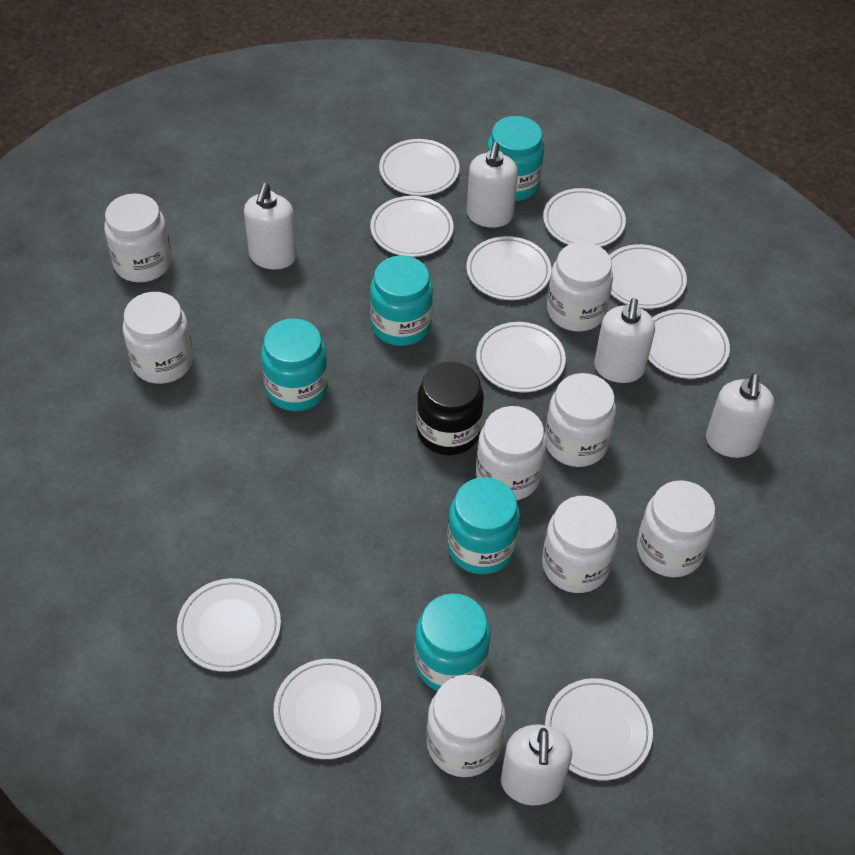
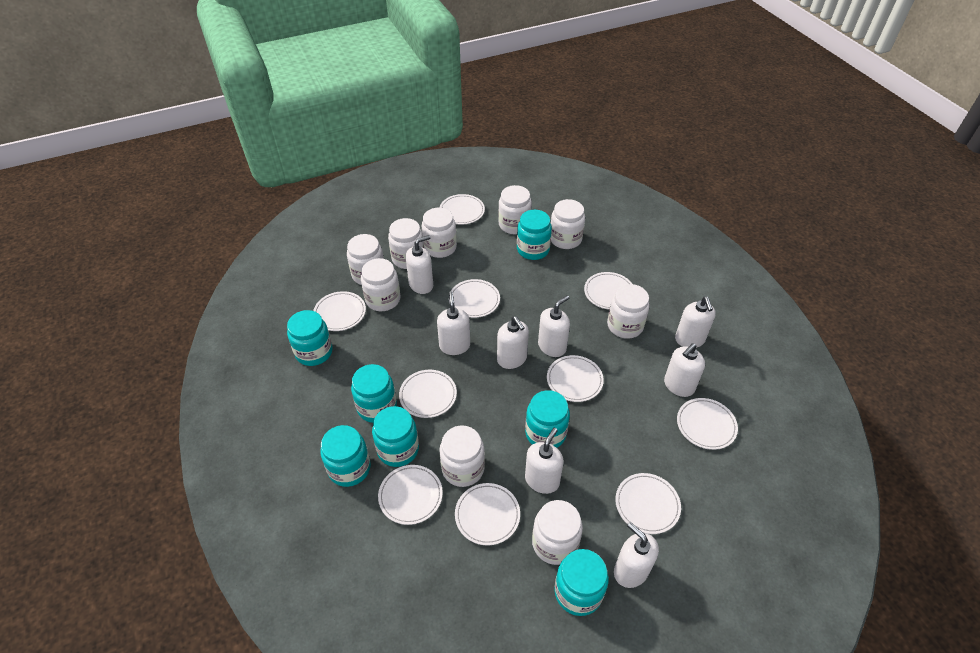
black jar: 1 -> 0
turquoise jar: 5 -> 7
white jar: 8 -> 9
white soap dispenser: 5 -> 8

